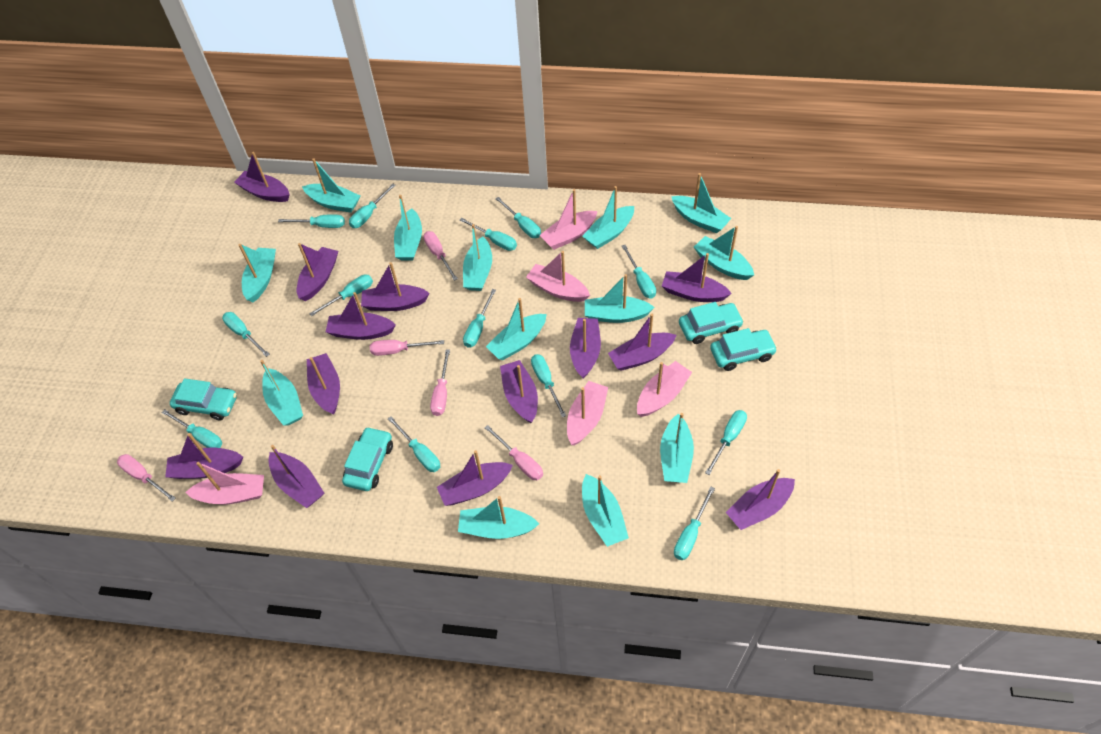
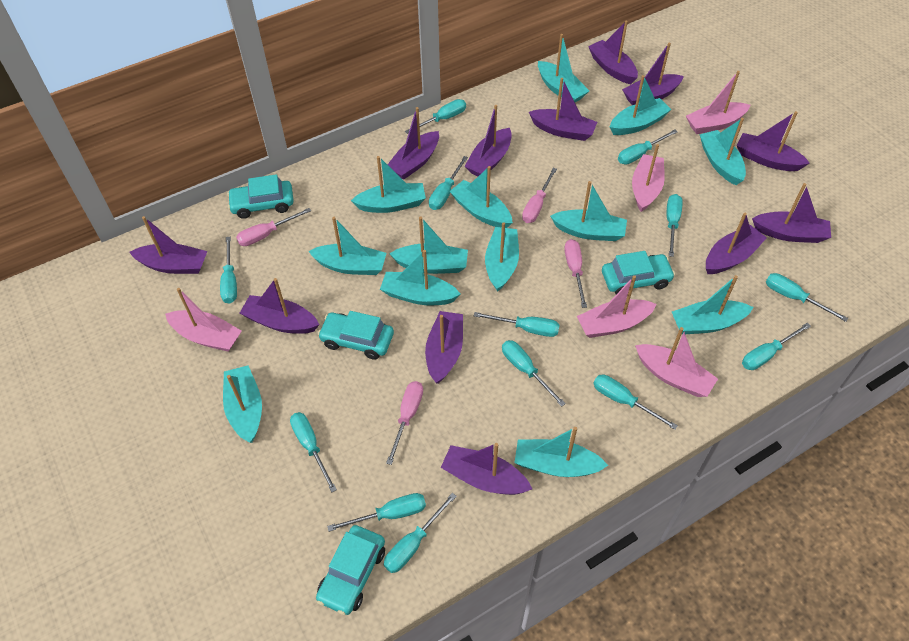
pink screwdriver: 5 -> 4
purple boat: 13 -> 12

